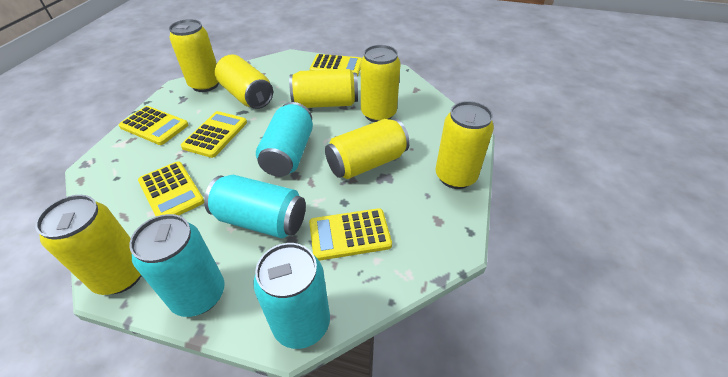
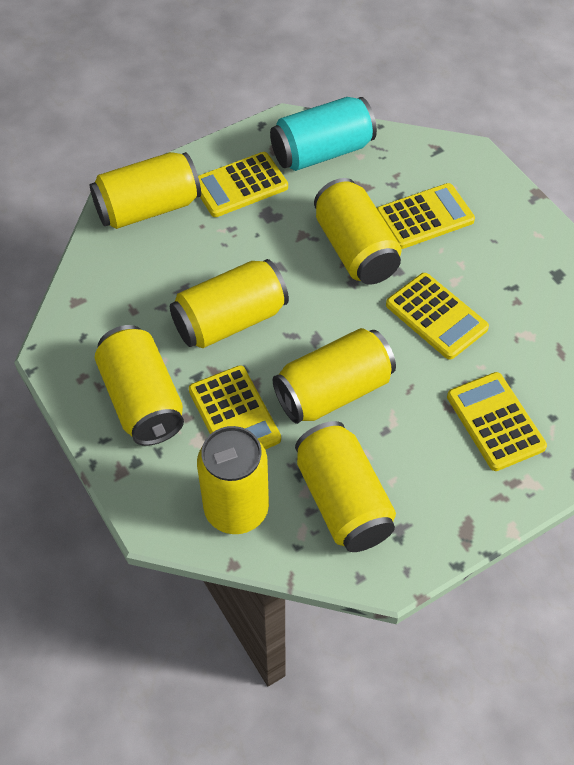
turquoise can: 4 -> 1

